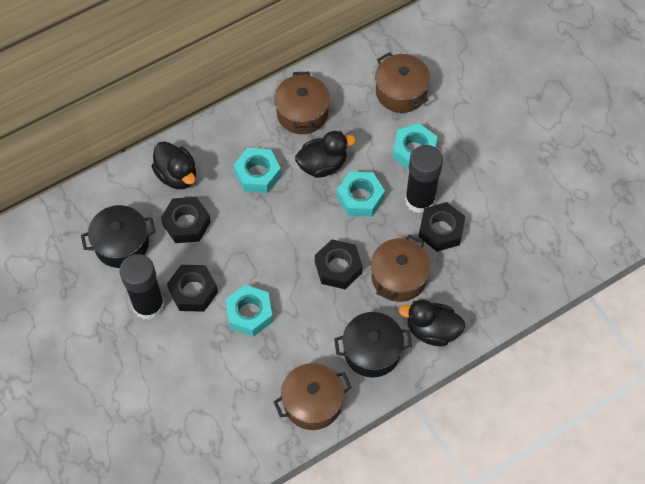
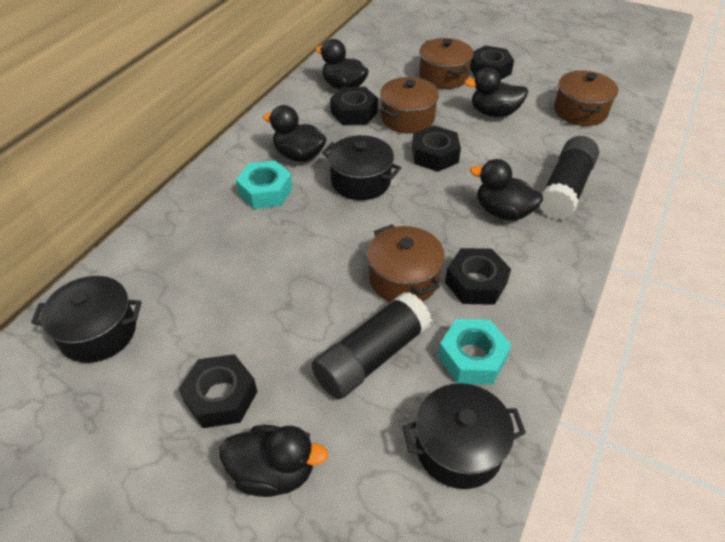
black duck: 3 -> 5
black nut: 4 -> 5
black pot: 2 -> 3
turquoise nut: 4 -> 2

